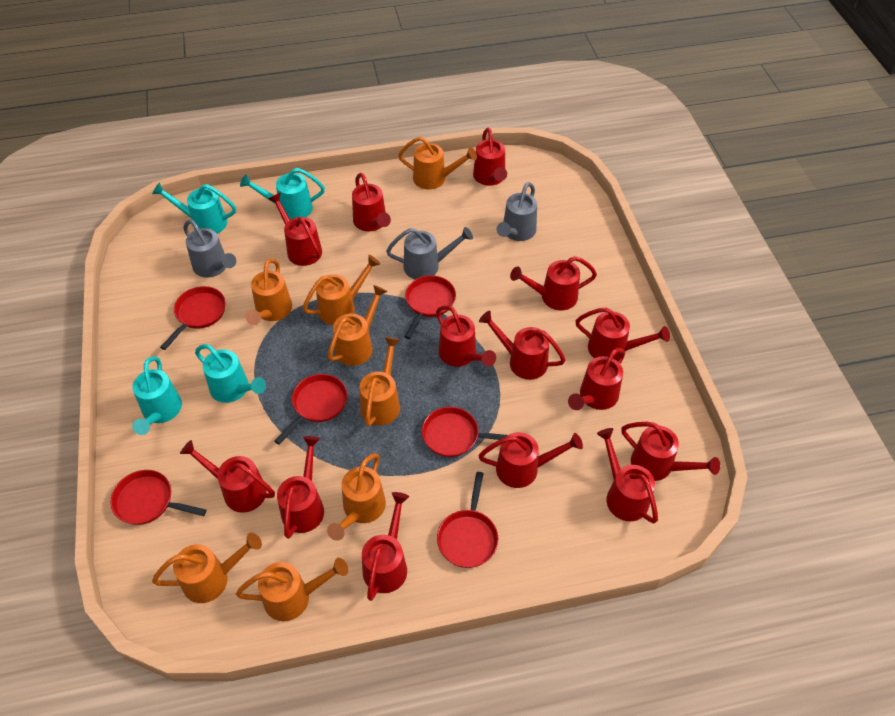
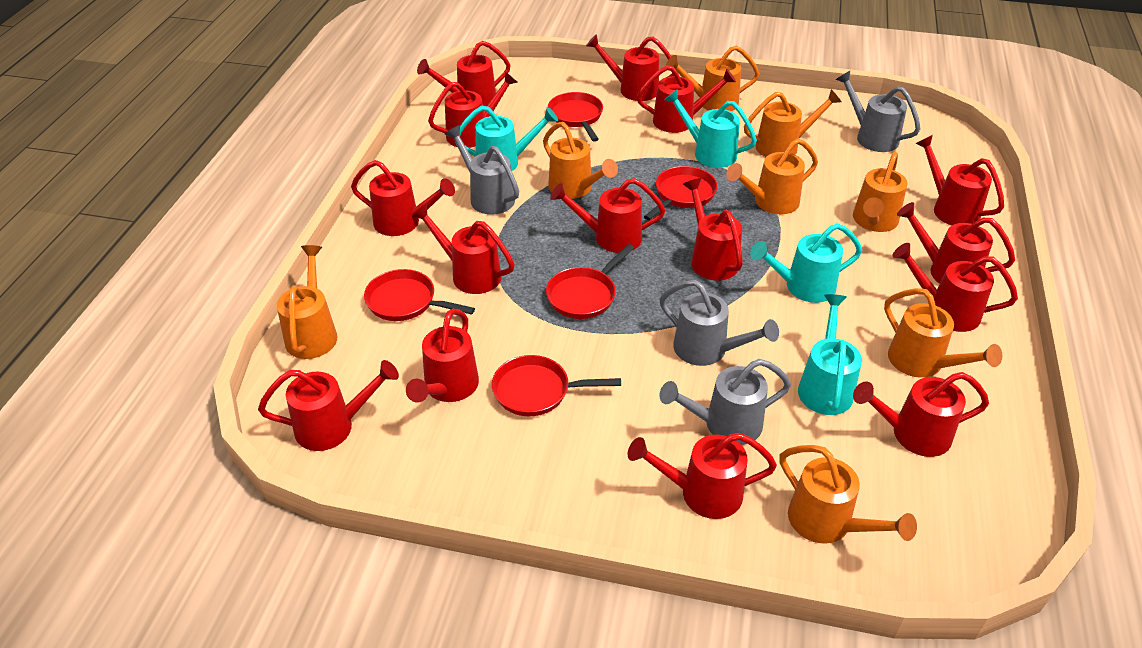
grey watering can: 3 -> 4
red pan: 6 -> 5
red watering can: 14 -> 15

